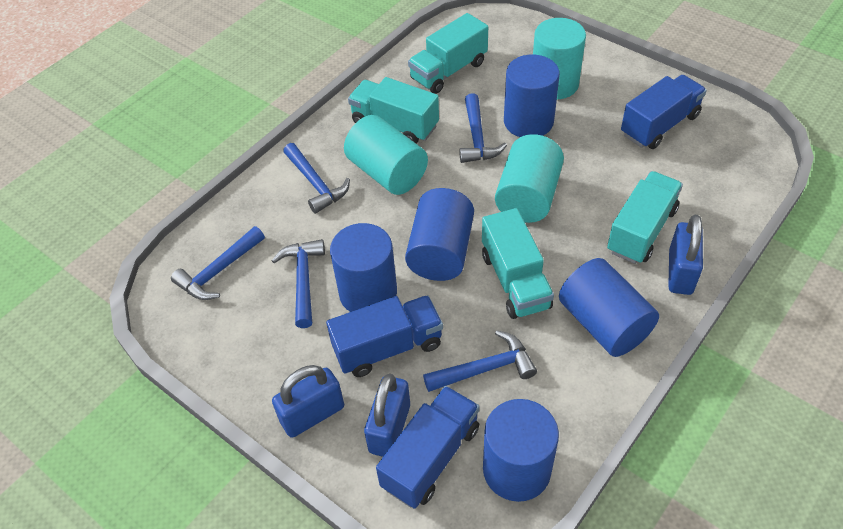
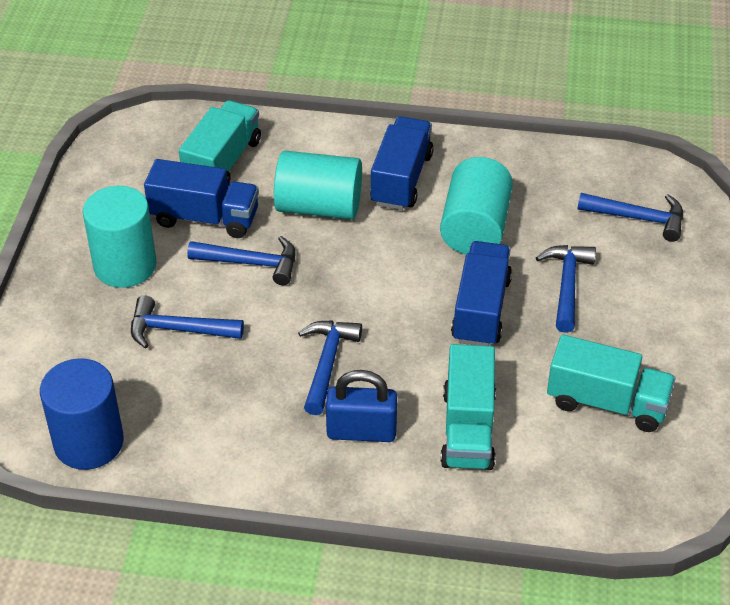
blue cylinder: 5 -> 1
blue padlock: 3 -> 1
turquoise truck: 4 -> 3

